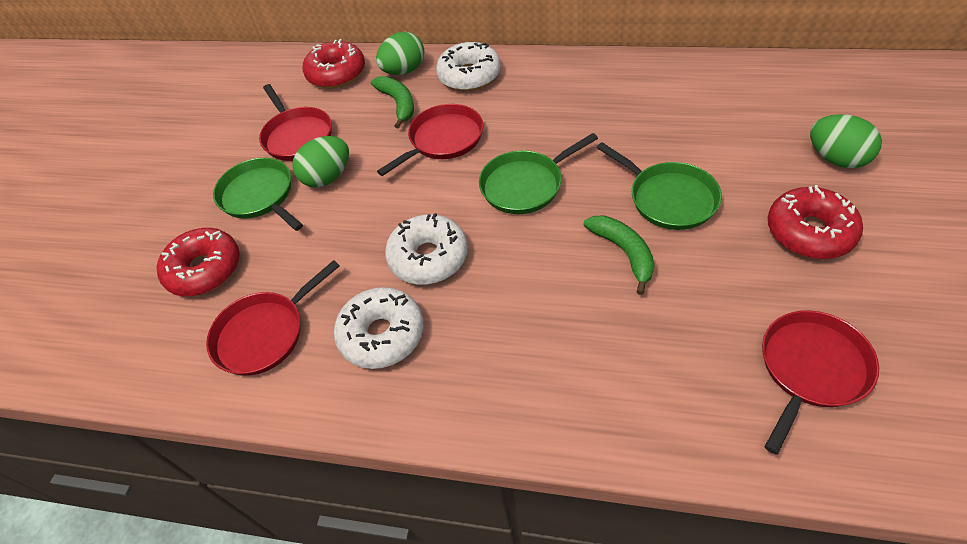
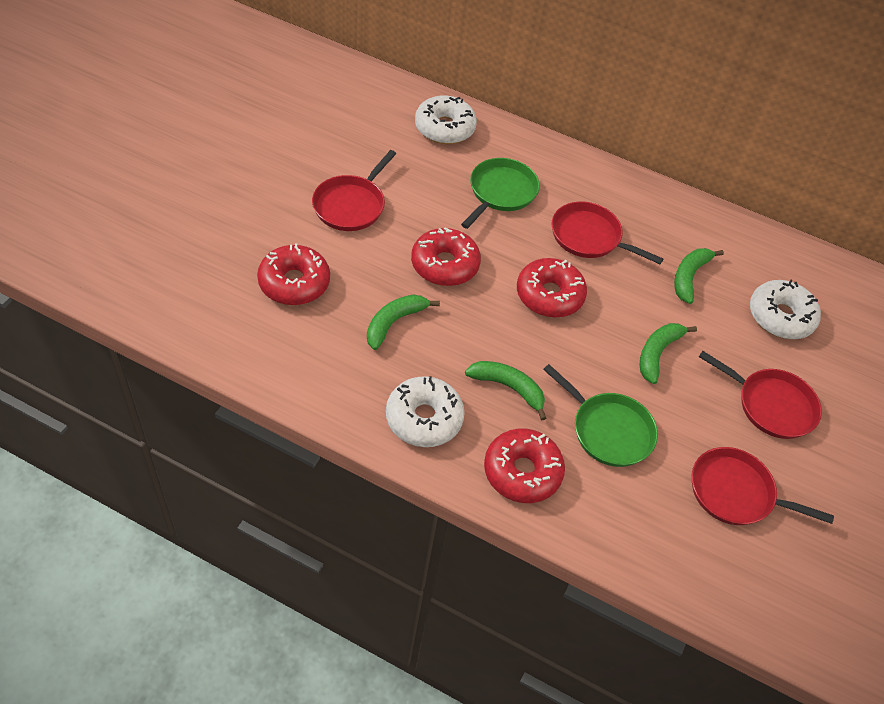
green banana: 2 -> 4
green egg: 3 -> 0
green pan: 3 -> 2
red donut: 3 -> 4

